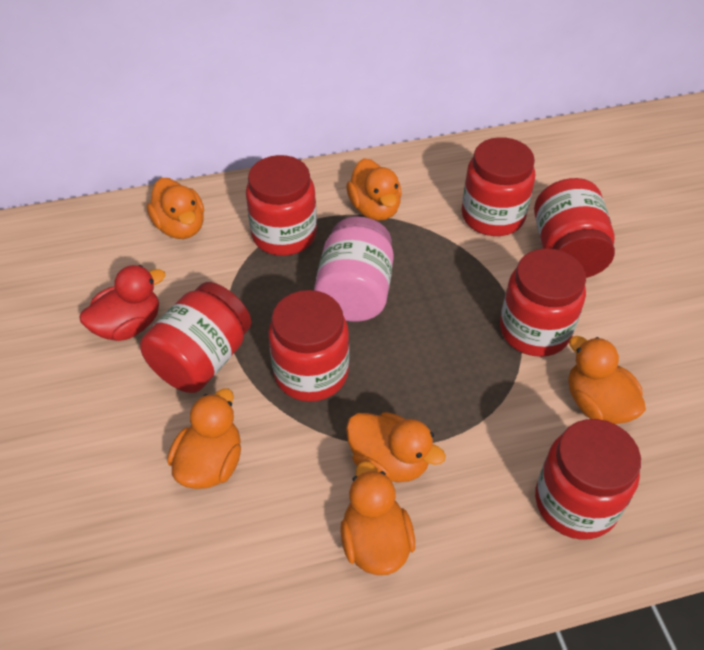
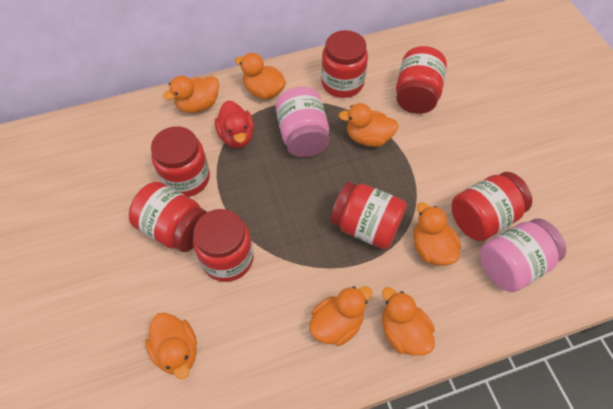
orange duck: 6 -> 7
pink jar: 1 -> 2

